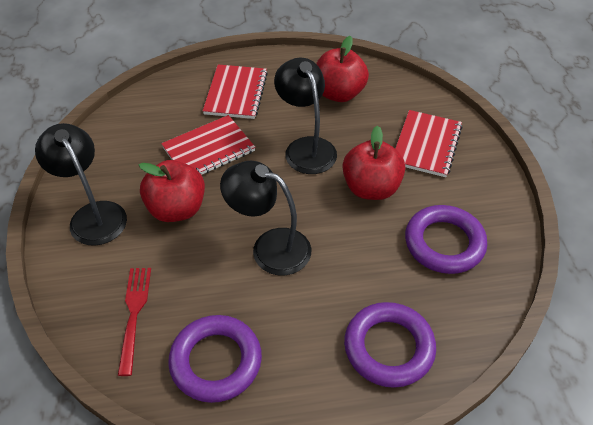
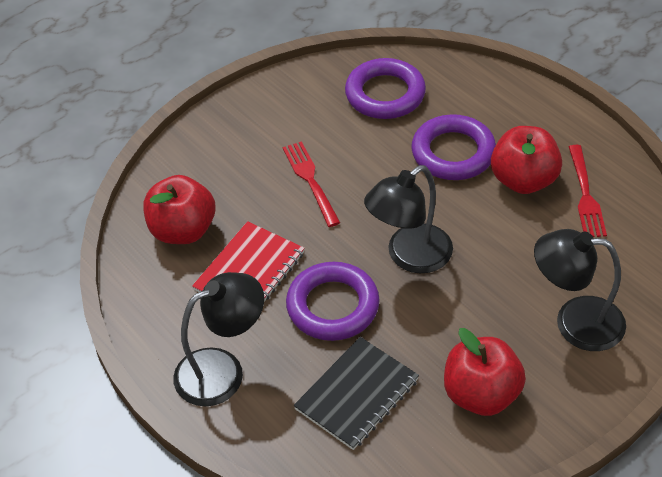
black notebook: 0 -> 1
red fork: 1 -> 2
red notebook: 3 -> 1

